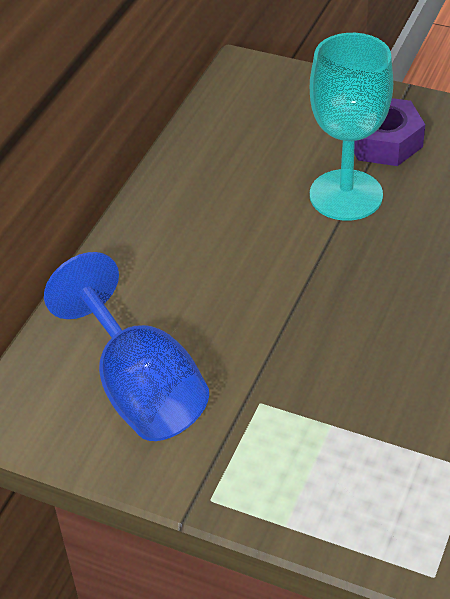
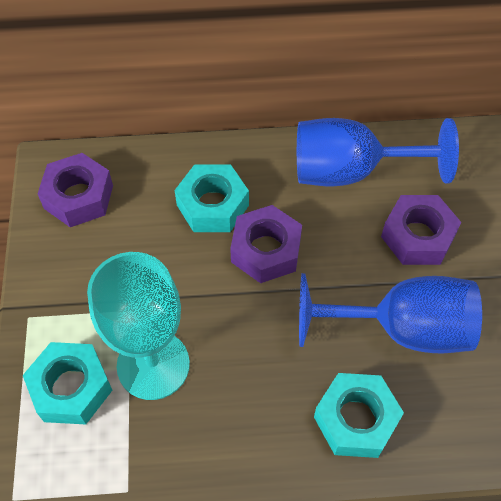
blue goblet: 1 -> 2
purple nut: 1 -> 3
turquoise nut: 0 -> 3

